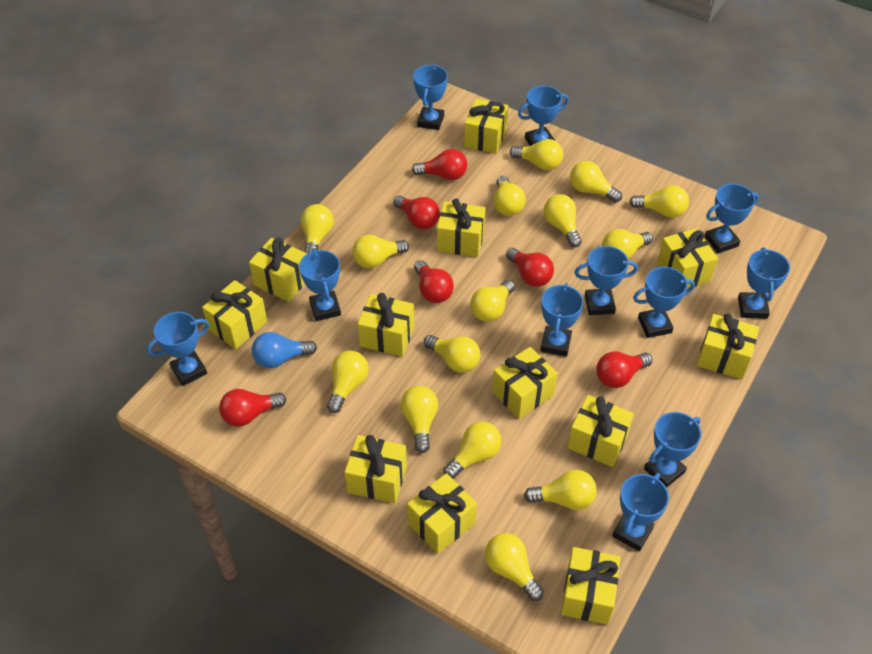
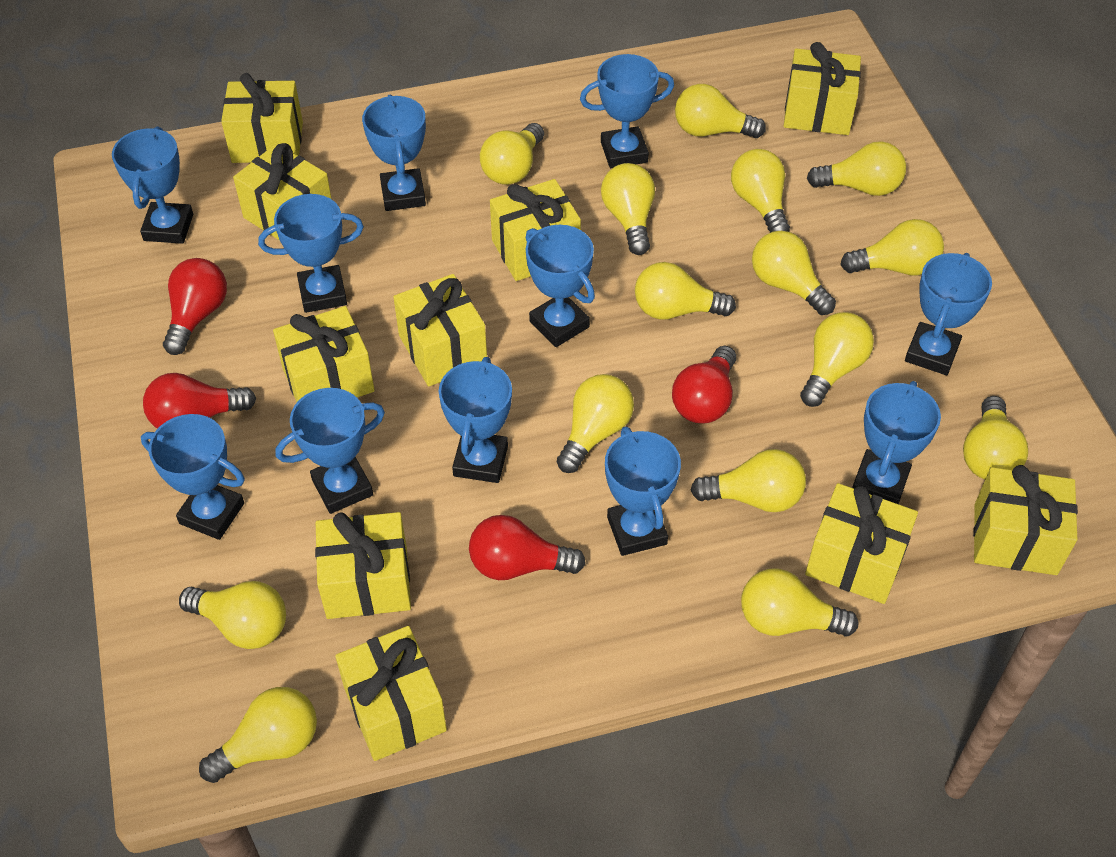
blue light bulb: 1 -> 0
red light bulb: 6 -> 4
yellow gift: 12 -> 10

